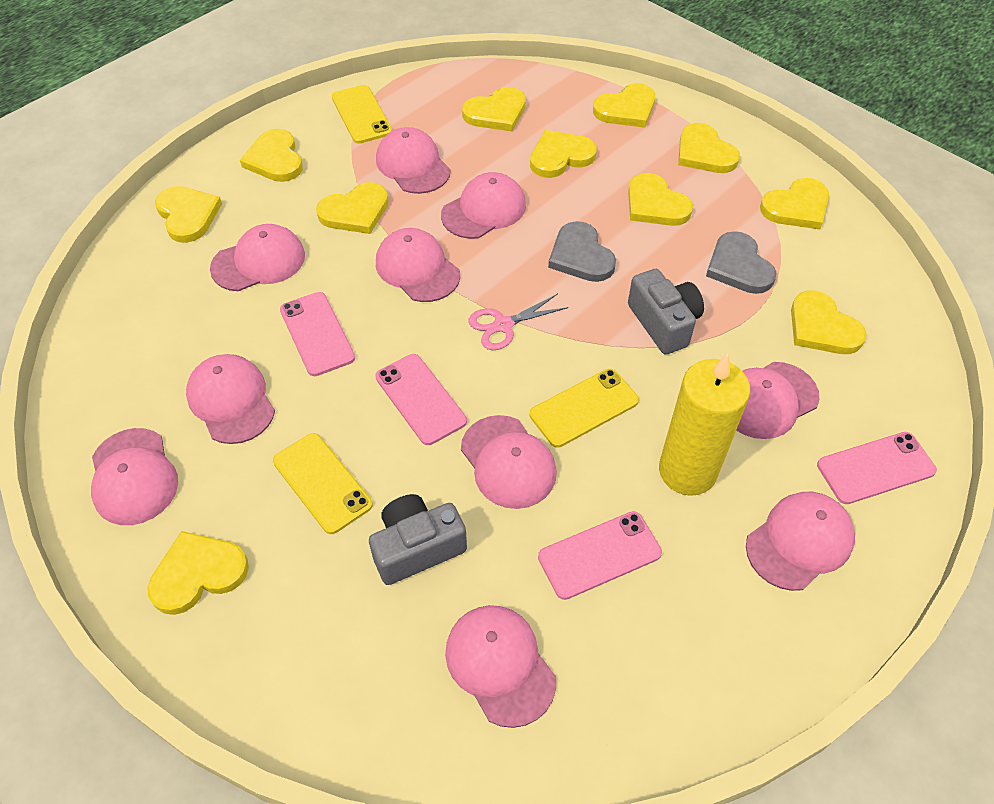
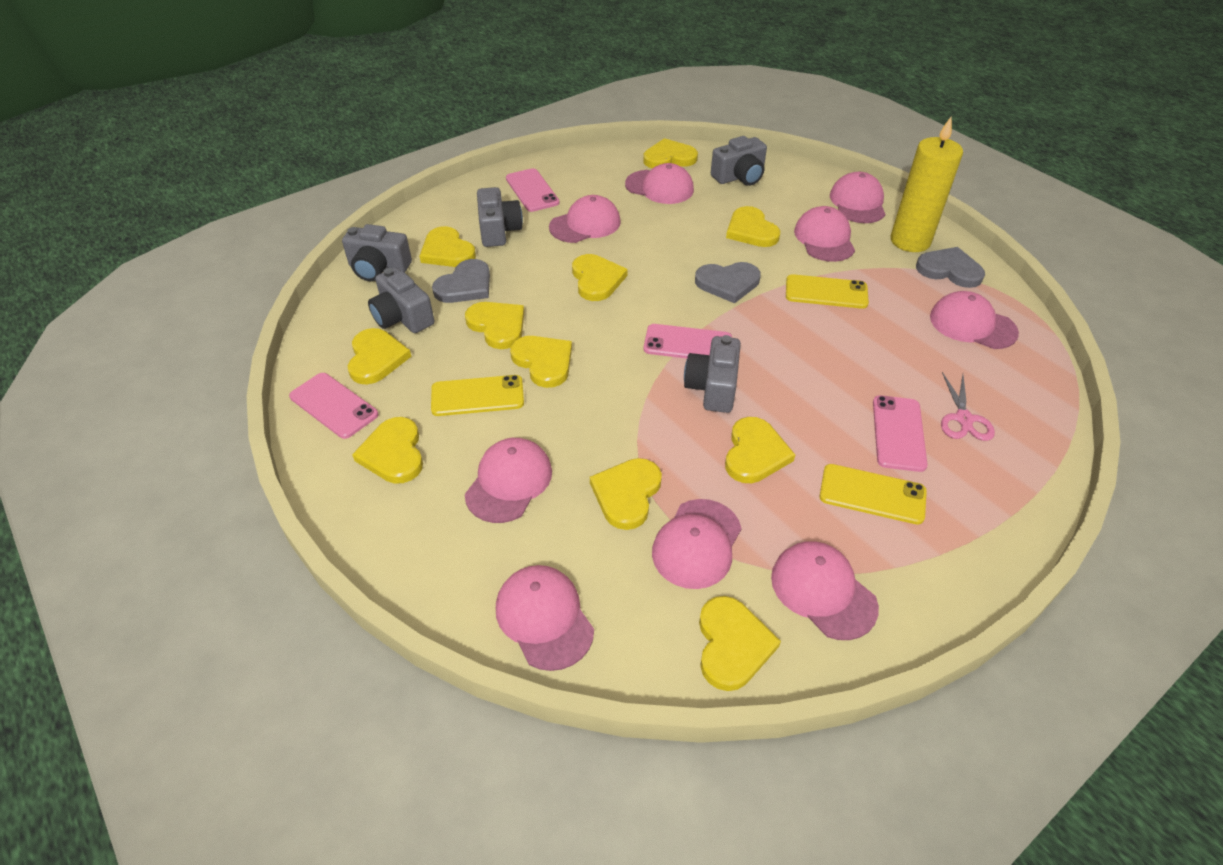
grey camera: 2 -> 5
grey heart: 2 -> 3
pink cap: 10 -> 9

